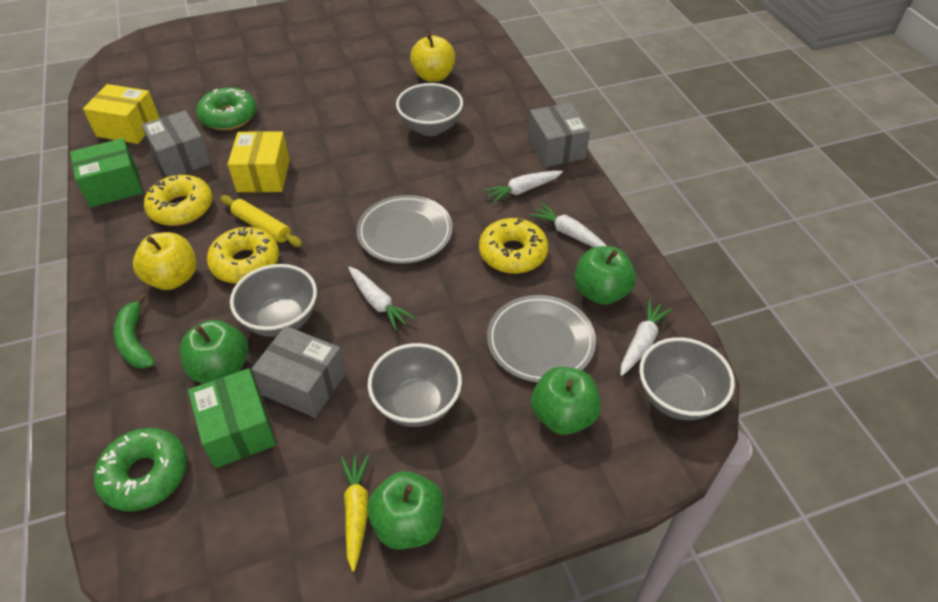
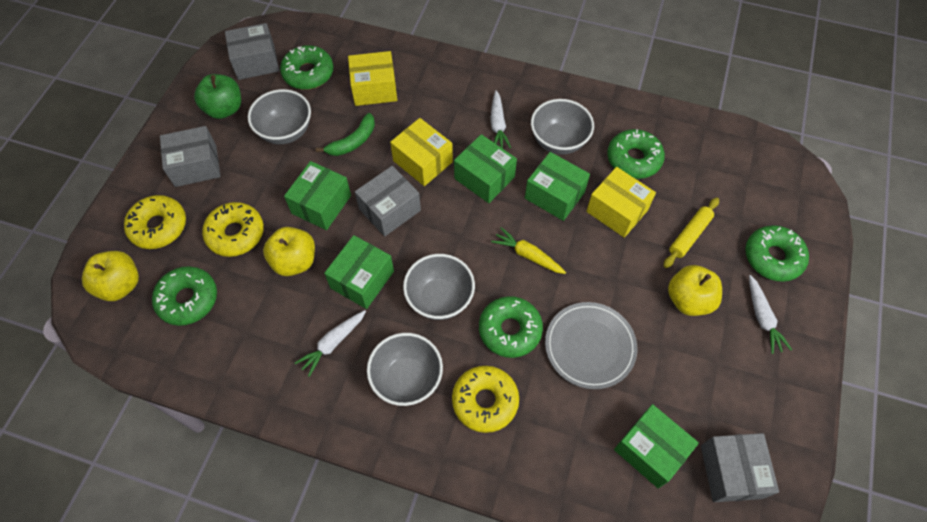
green apple: 4 -> 1
green box: 2 -> 5
green donut: 2 -> 5
grey box: 3 -> 4
grey plate: 2 -> 1
white carrot: 4 -> 3
yellow apple: 2 -> 3
yellow box: 2 -> 3

